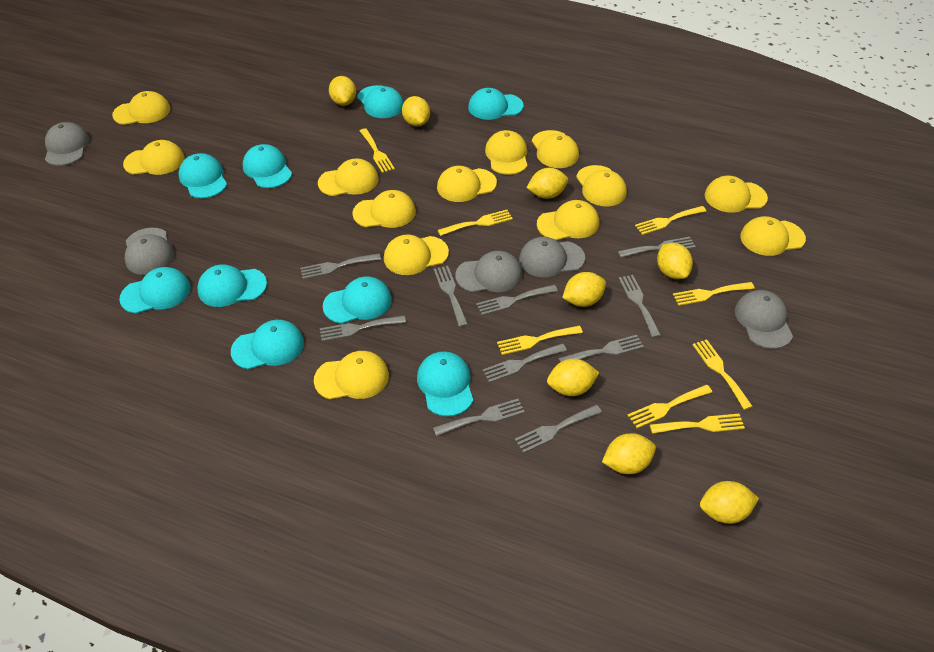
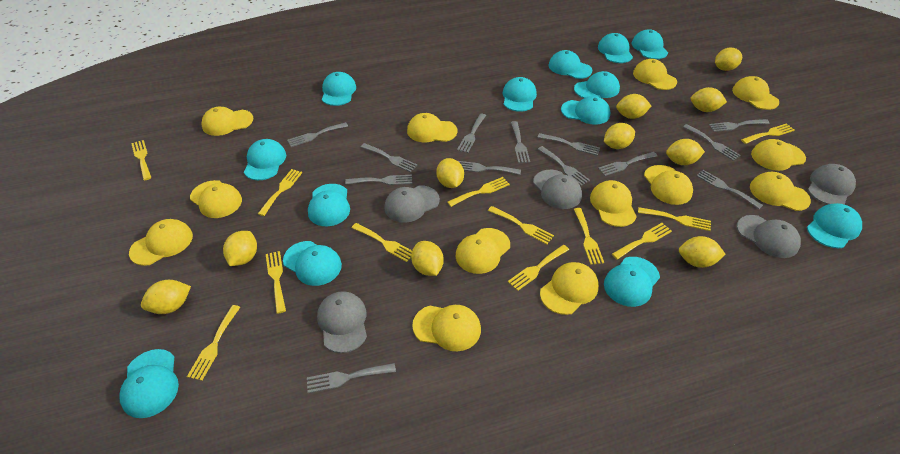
grey fork: 10 -> 13
turquoise cap: 9 -> 13
yellow fork: 8 -> 12
yellow lemon: 8 -> 10

